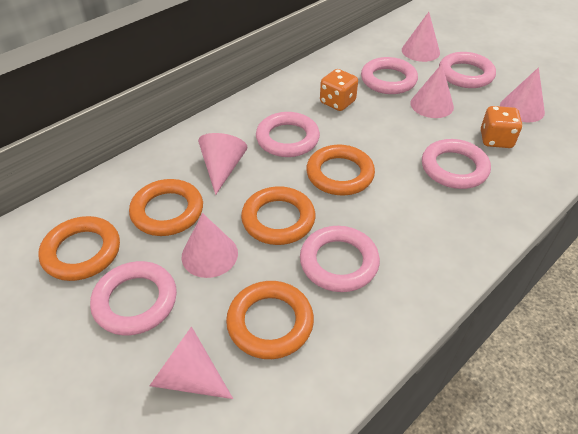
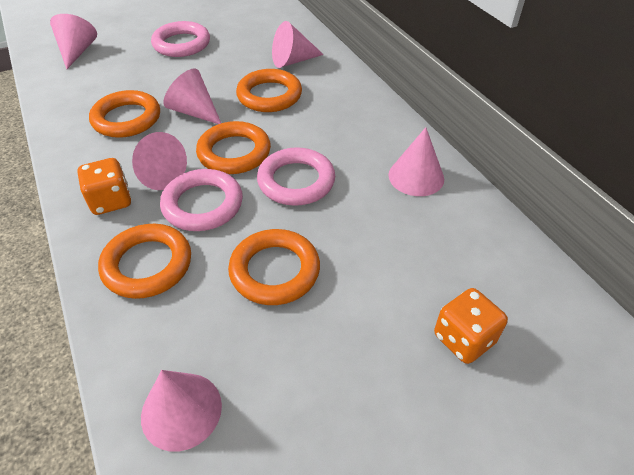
pink ring: 6 -> 3

